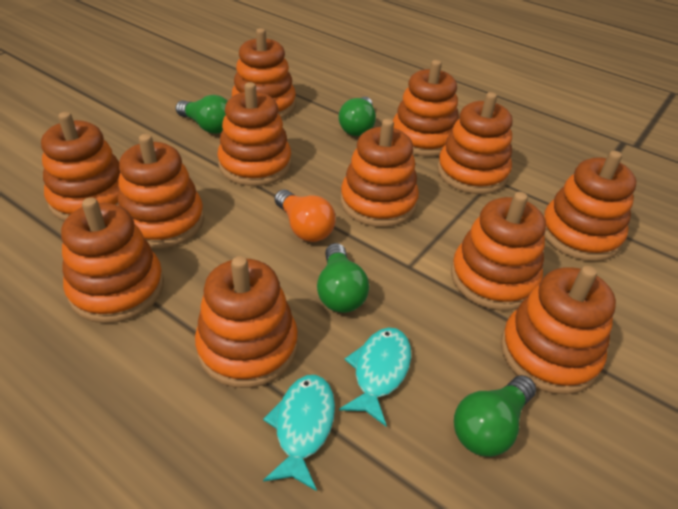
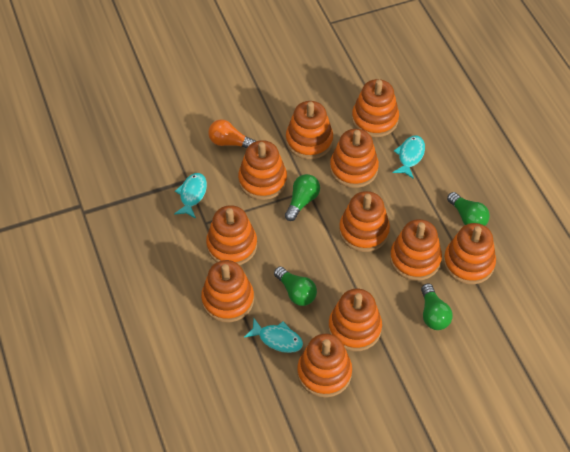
orange stacking toy: 12 -> 11
turquoise fish: 2 -> 3

